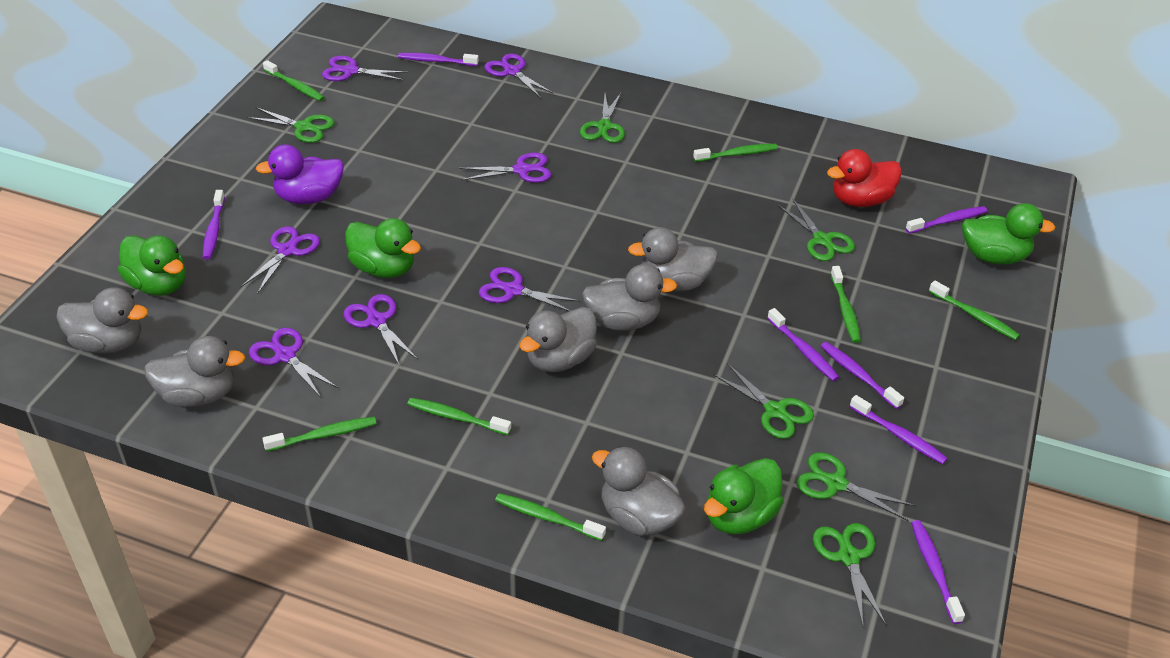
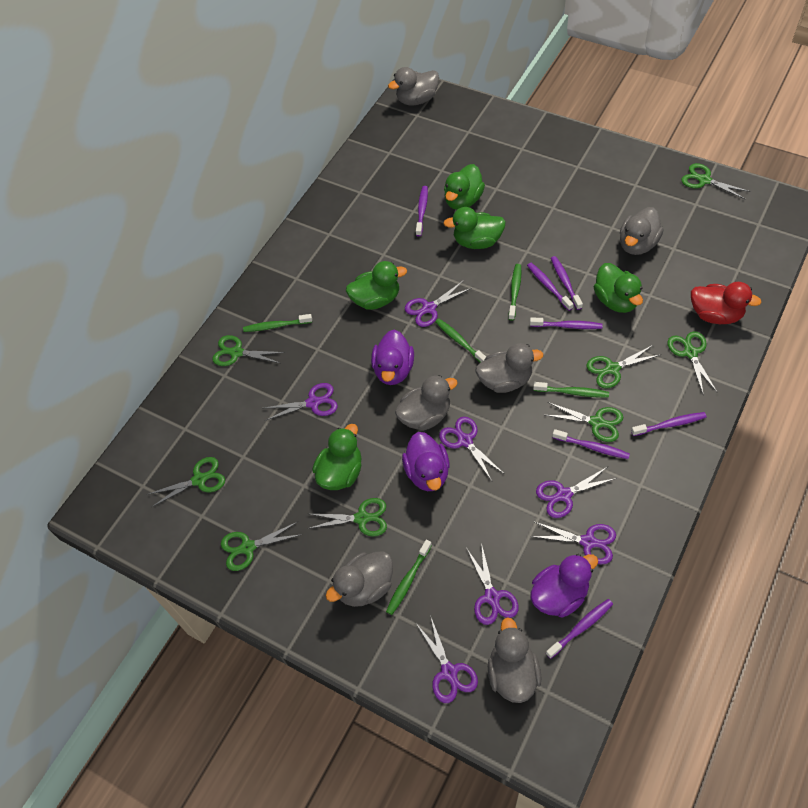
green duck: 4 -> 5
green scissors: 6 -> 8
green toothbrush: 7 -> 5
purple duck: 1 -> 3

